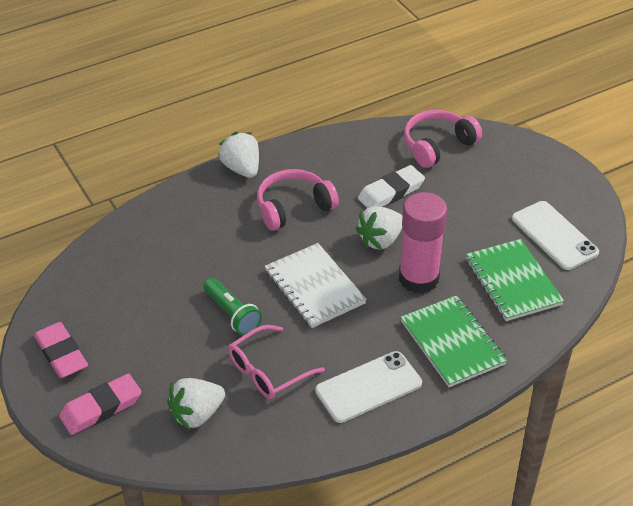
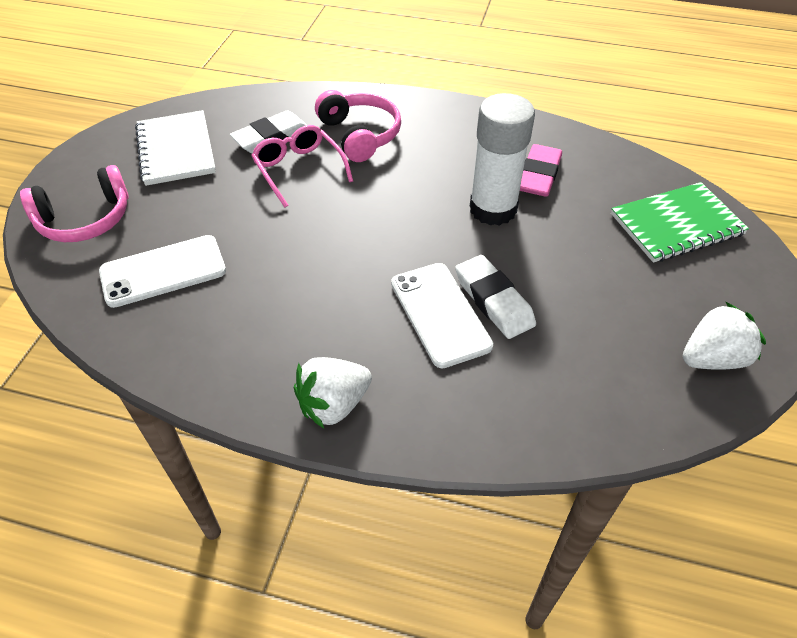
green flashlight: 1 -> 0
green notebook: 2 -> 1
pink eraser: 2 -> 1
pink glue stick: 1 -> 0
white eraser: 1 -> 2
white glue stick: 0 -> 1
white strawberry: 3 -> 2

